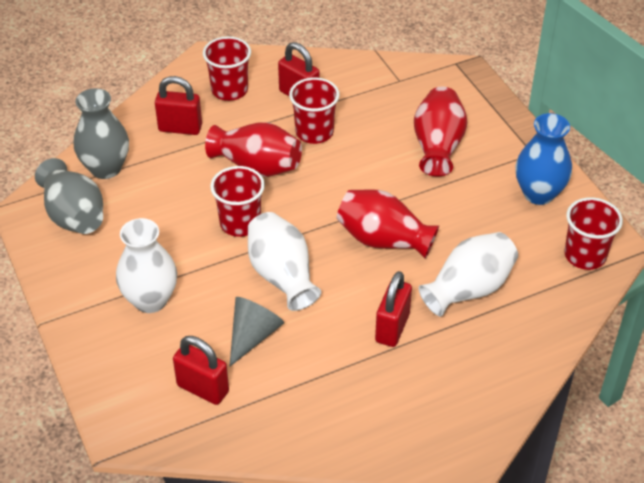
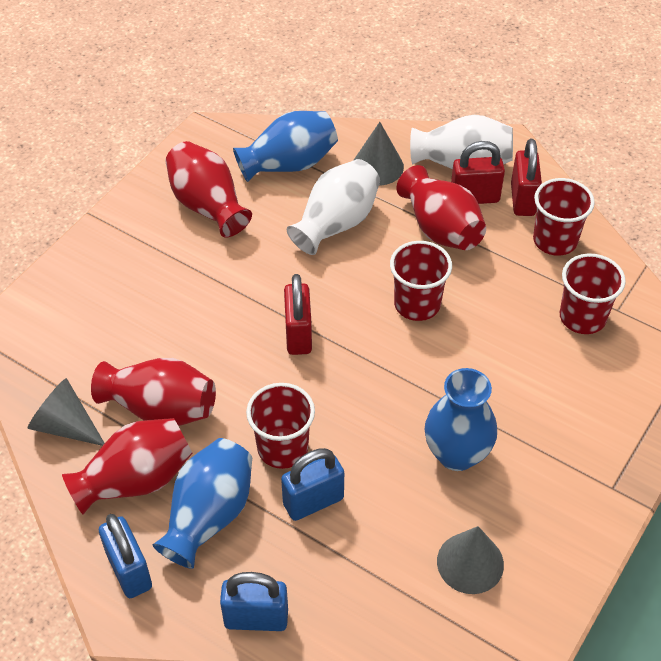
blue padlock: 0 -> 3
blue vase: 1 -> 3
grey cone: 1 -> 3
grey vase: 2 -> 0
red padlock: 4 -> 3
red vase: 3 -> 4
white vase: 3 -> 2

